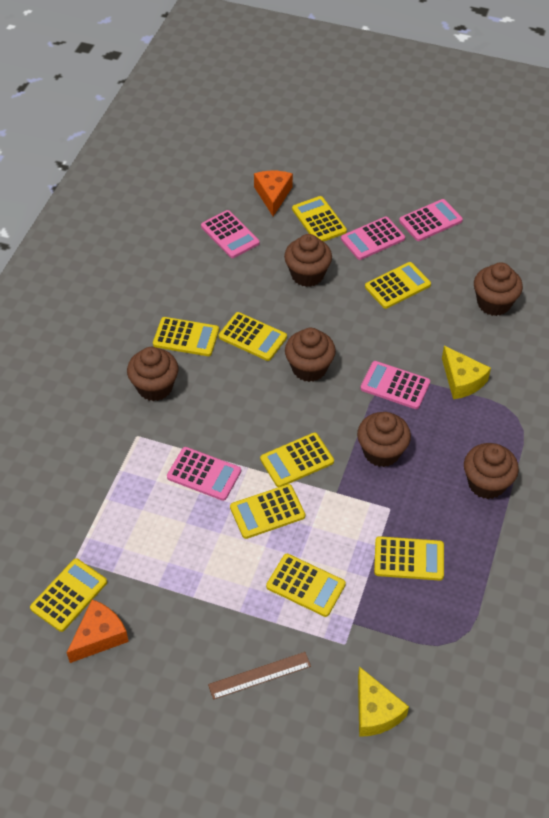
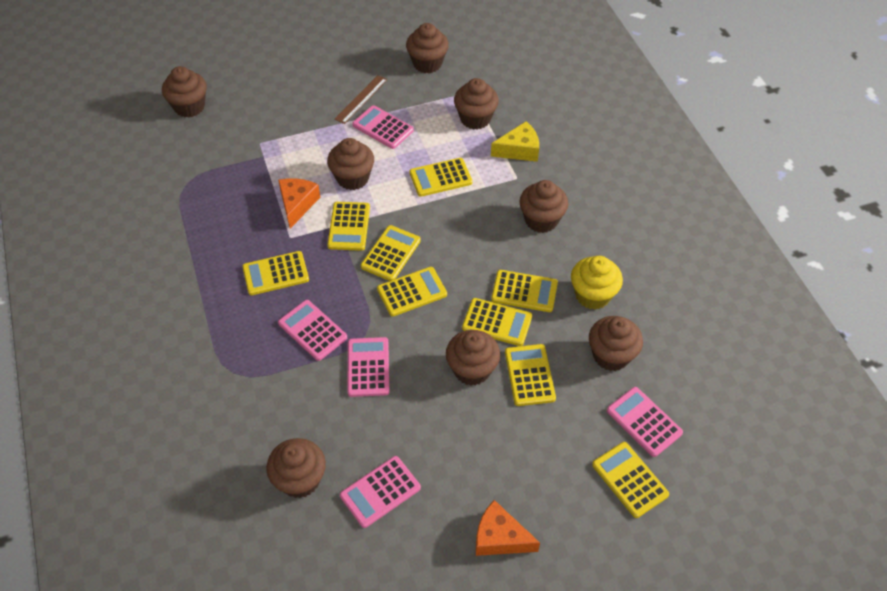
brown cupcake: 6 -> 8
yellow cheese: 2 -> 1
yellow cupcake: 0 -> 1

